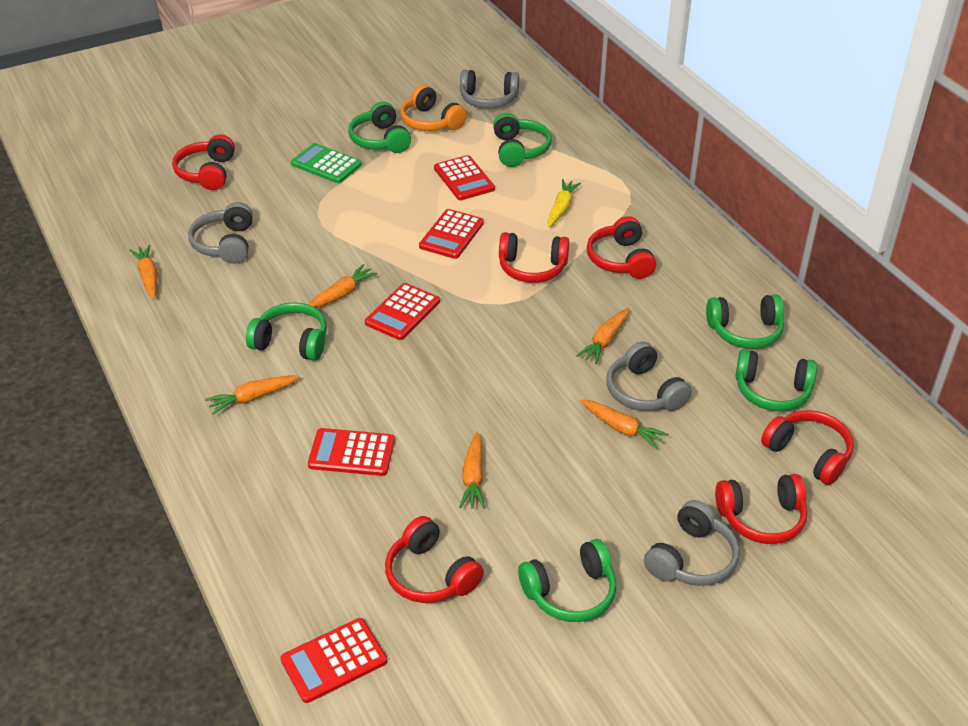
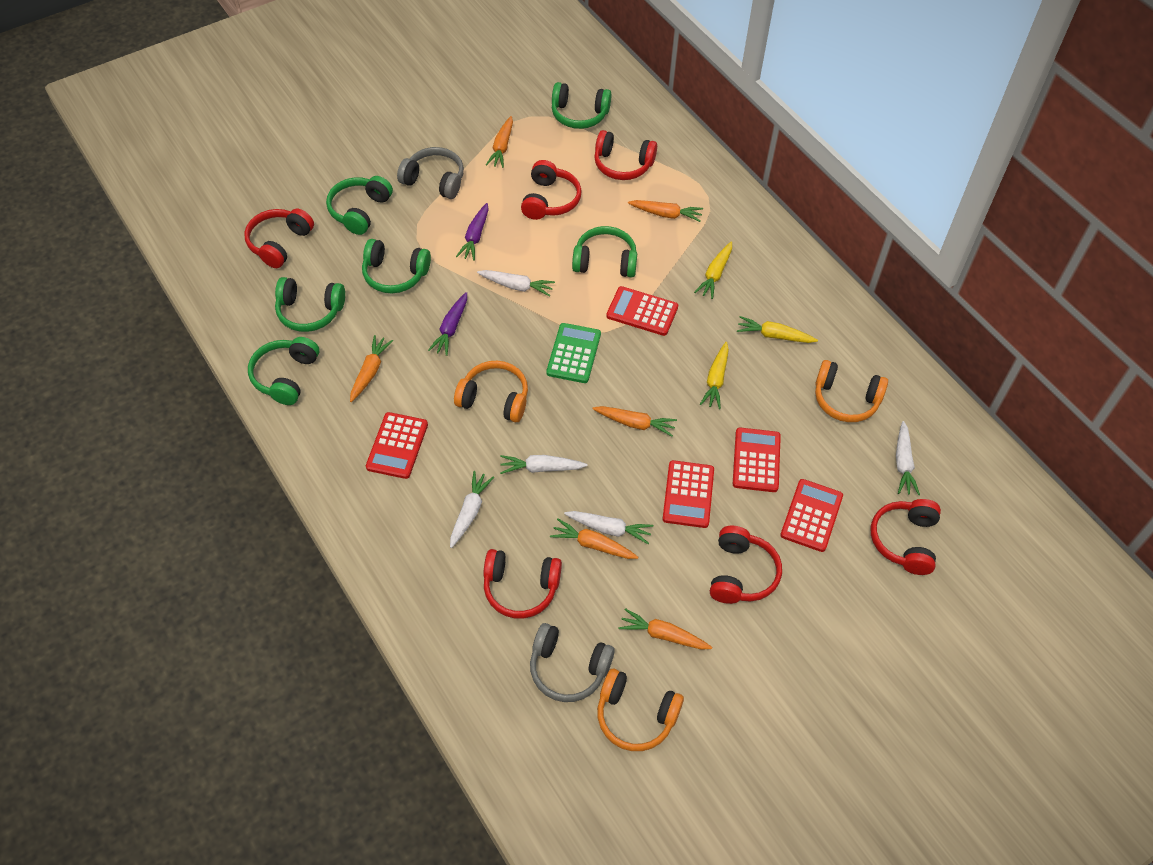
grey headphones: 4 -> 2
orange headphones: 1 -> 3
purple carrot: 0 -> 2
white carrot: 0 -> 5
yellow carrot: 1 -> 3

